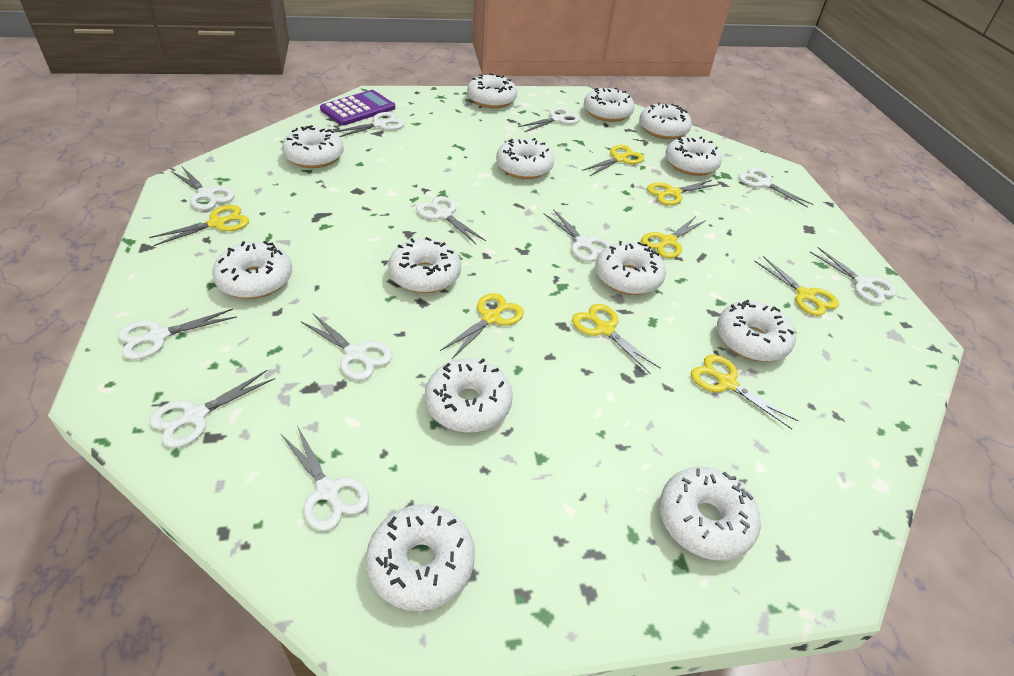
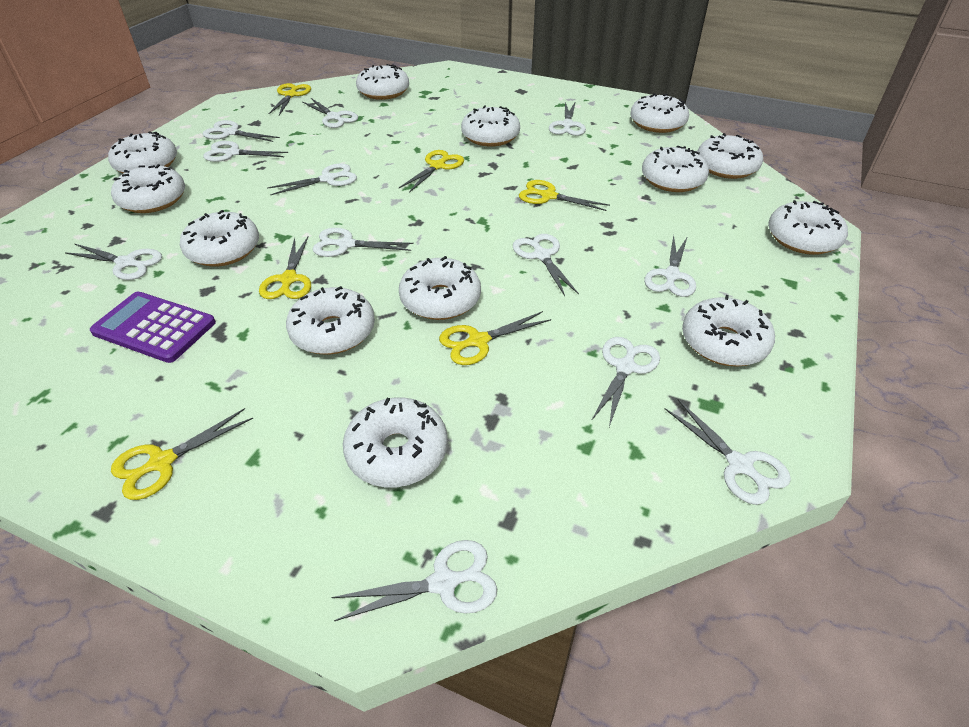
white scissors: 11 -> 12
yellow scissors: 8 -> 6

